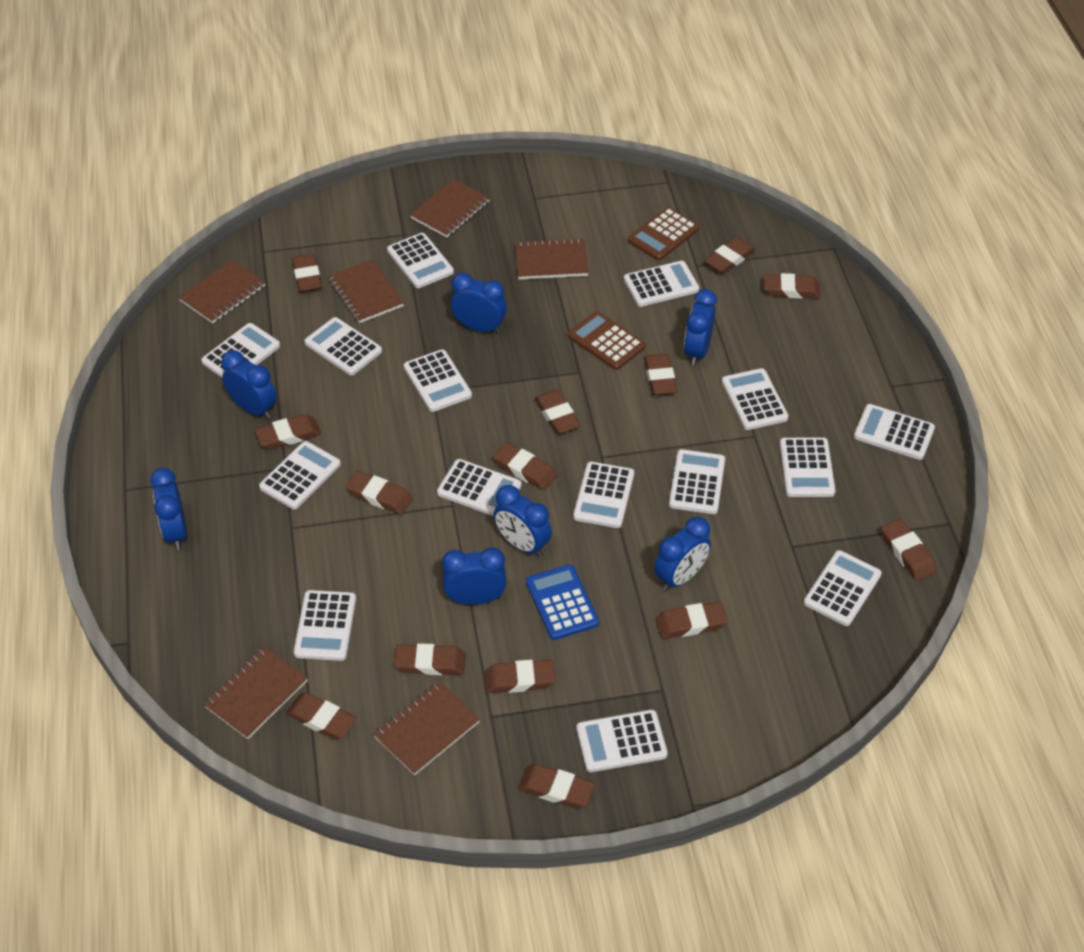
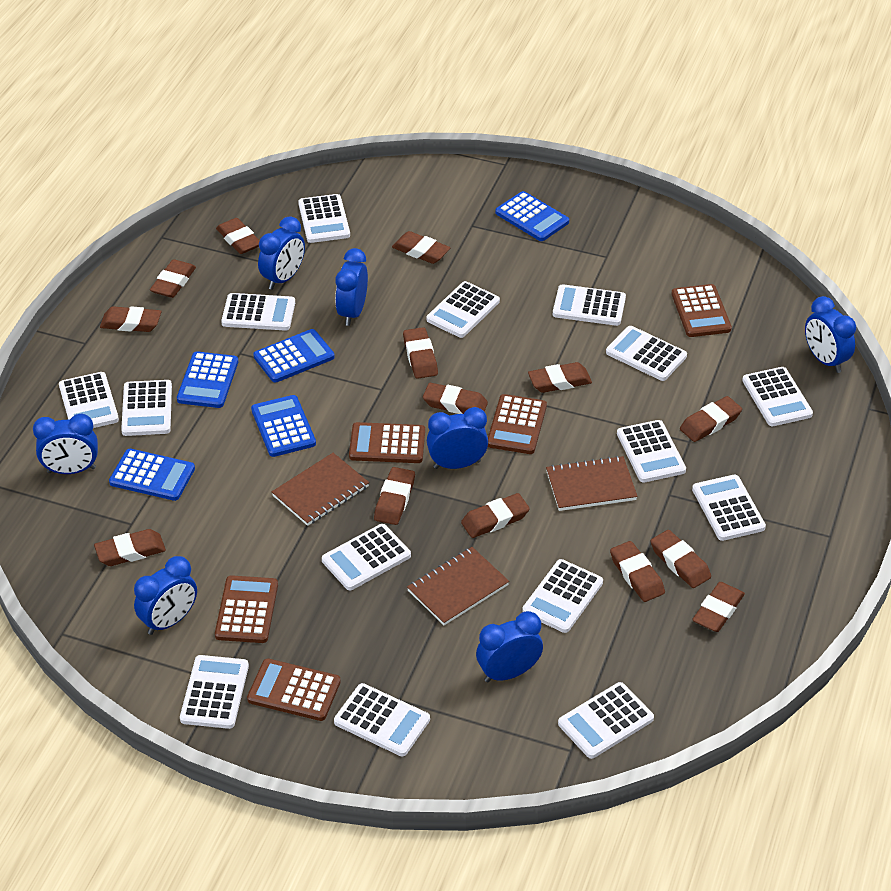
blue calculator: 1 -> 5
brown calculator: 2 -> 5
brown notebook: 6 -> 3

